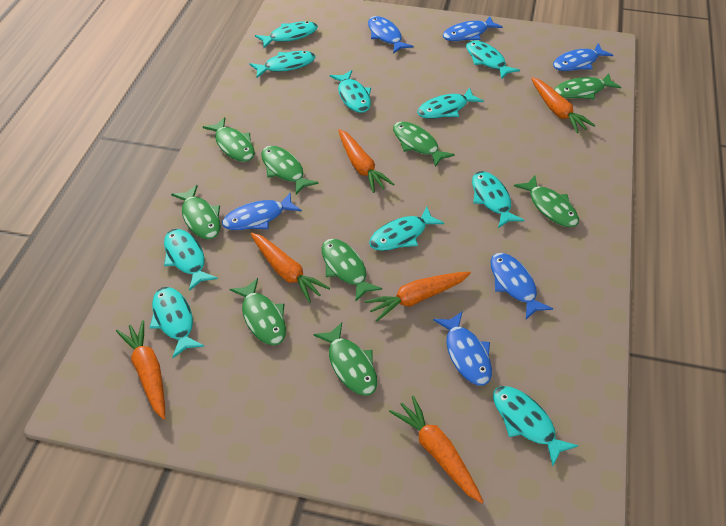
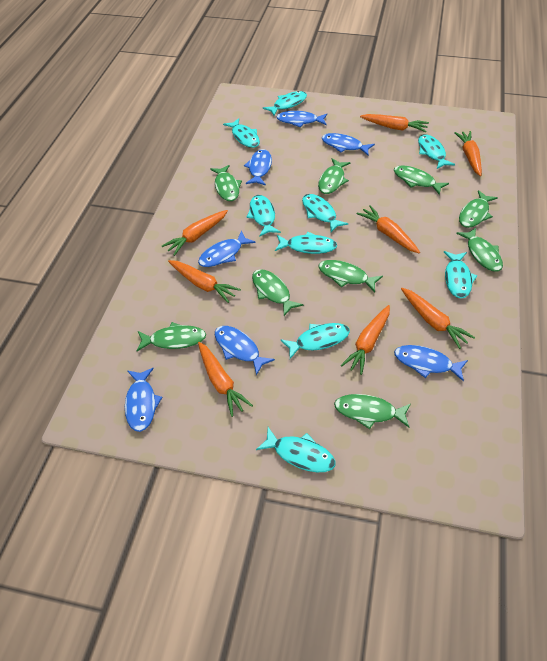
blue fish: 6 -> 7
orange carrot: 6 -> 8
turquoise fish: 10 -> 9

